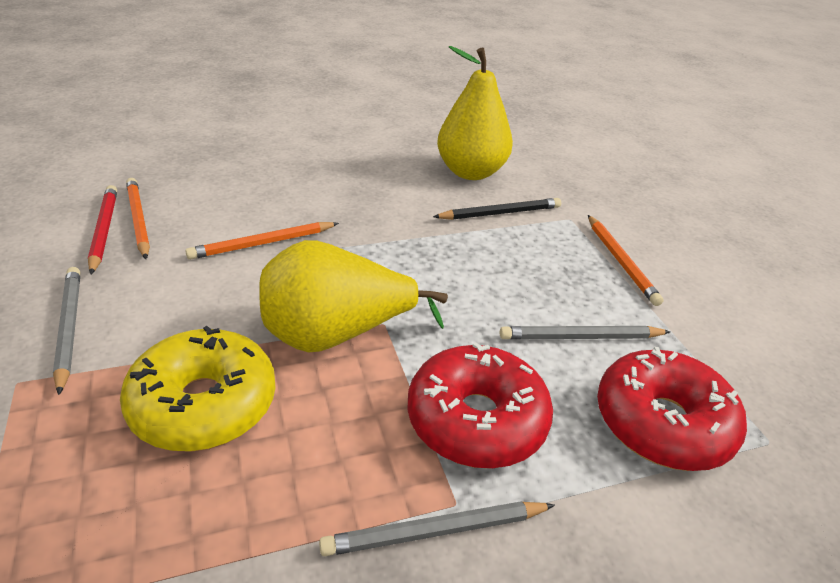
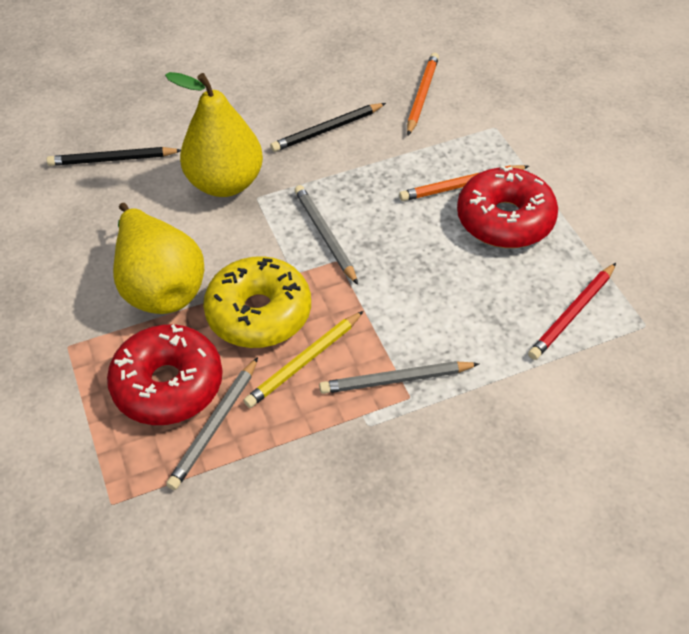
black pencil: 1 -> 2
orange pencil: 3 -> 2
yellow pencil: 0 -> 1

